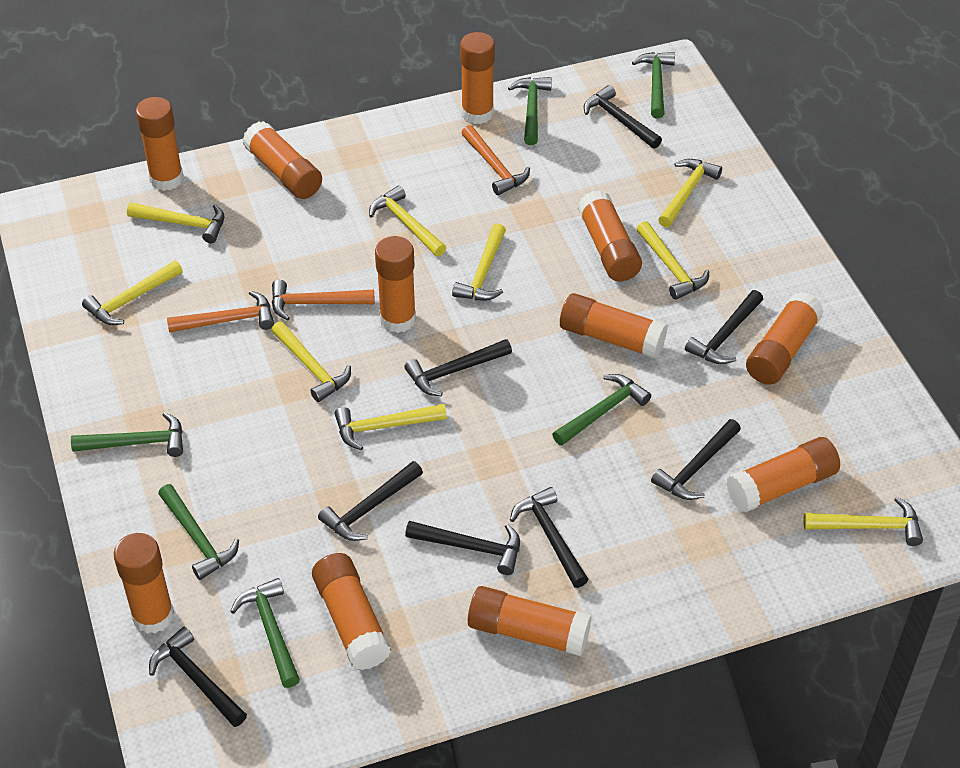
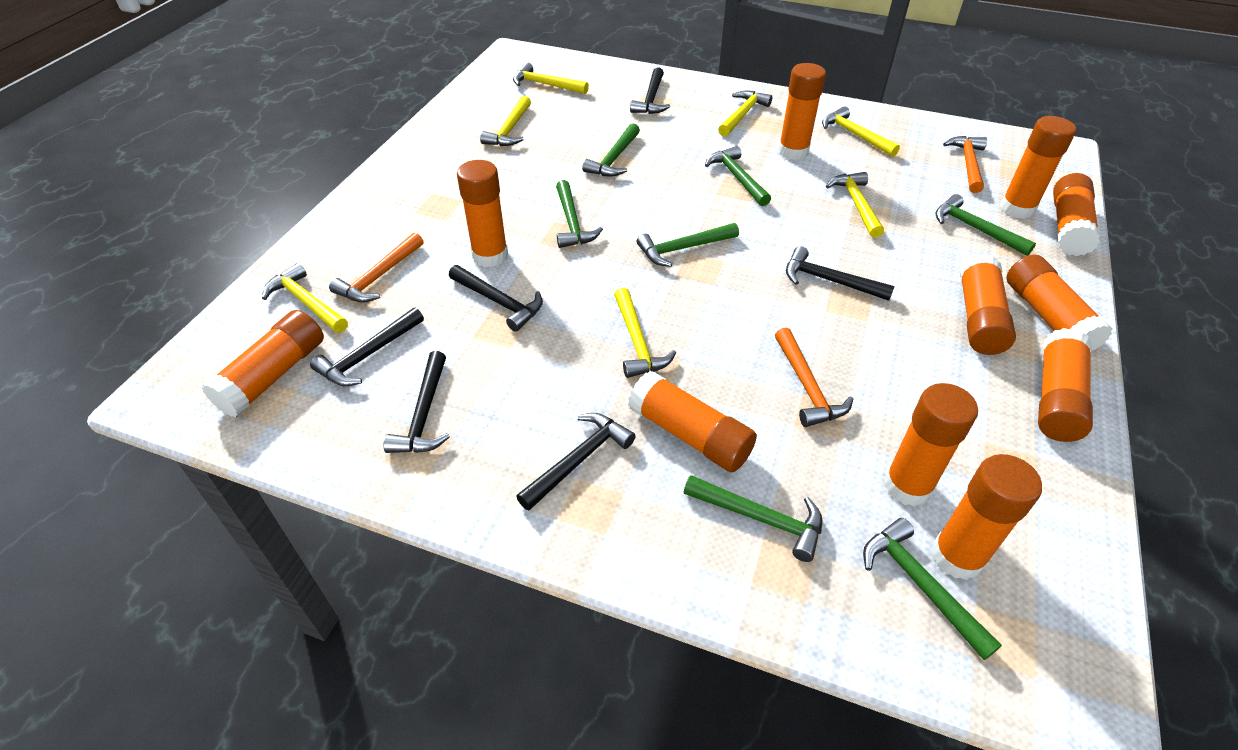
black hammer: 8 -> 6
green hammer: 6 -> 7
yellow hammer: 9 -> 7

